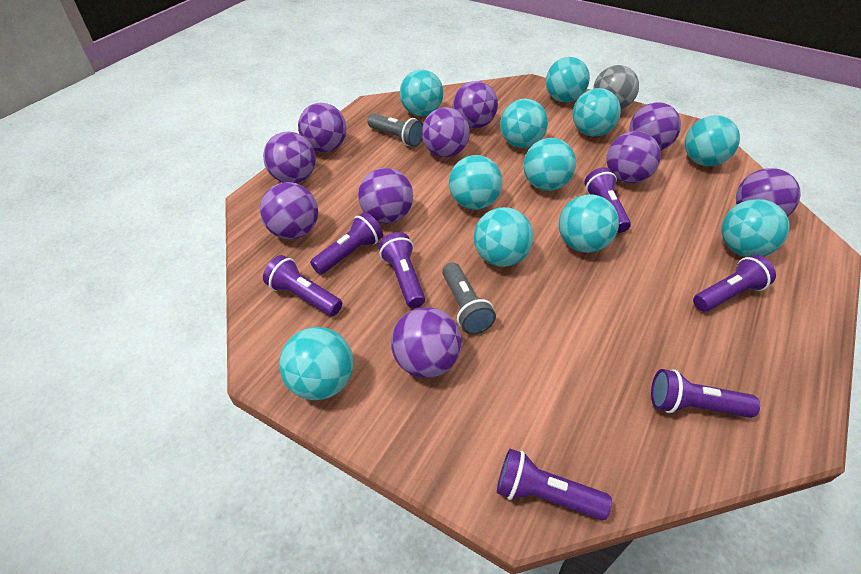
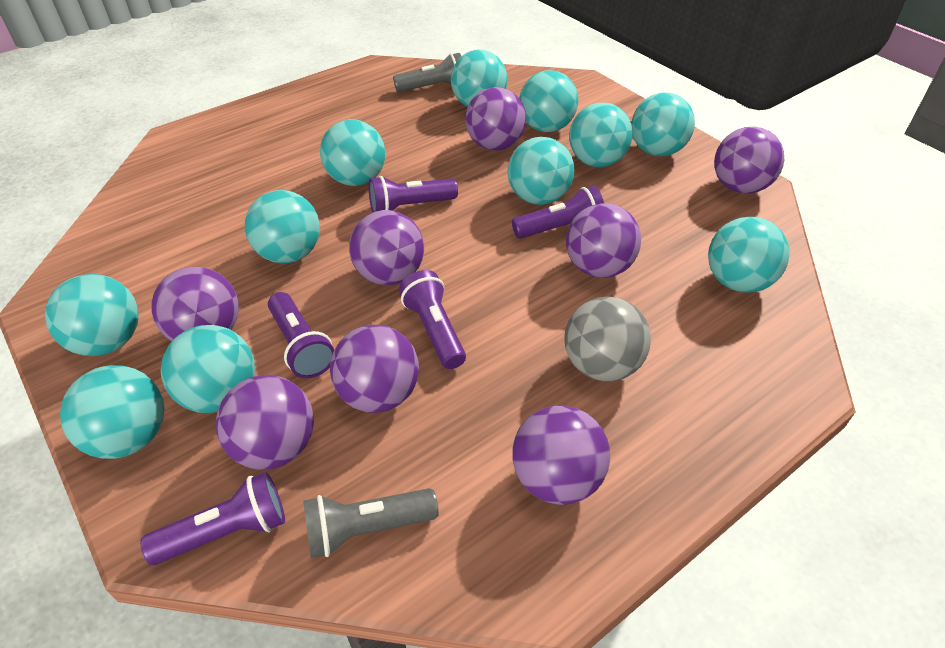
purple ball: 10 -> 8
purple flashlight: 7 -> 5

